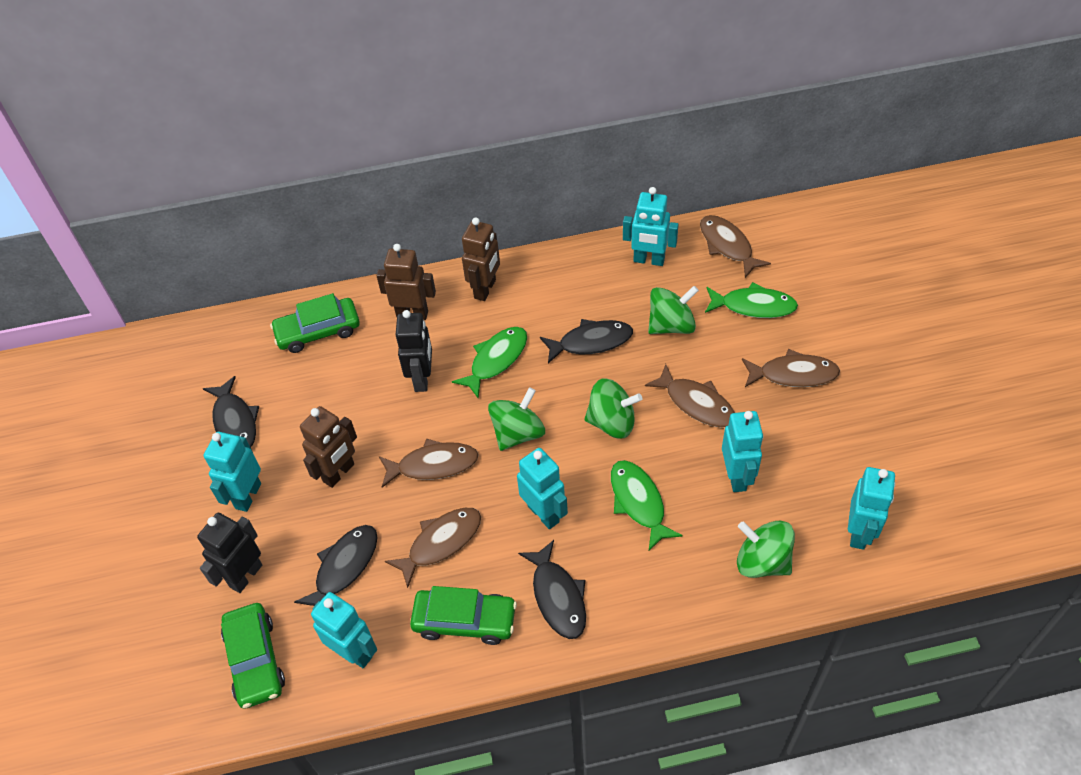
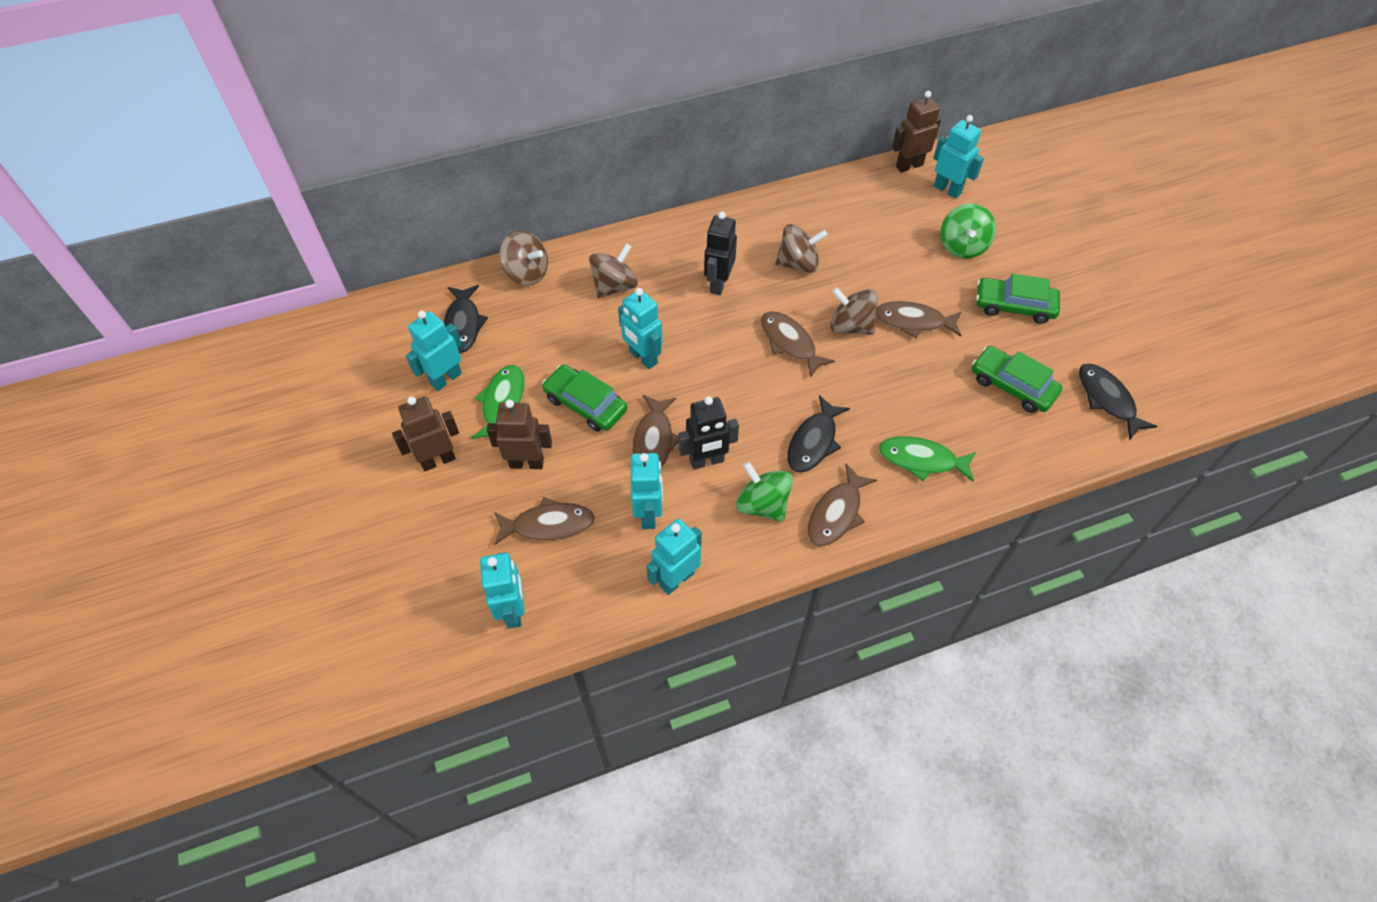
black fish: 4 -> 3
brown spinning top: 0 -> 4
green fish: 3 -> 2
green spinning top: 4 -> 2

